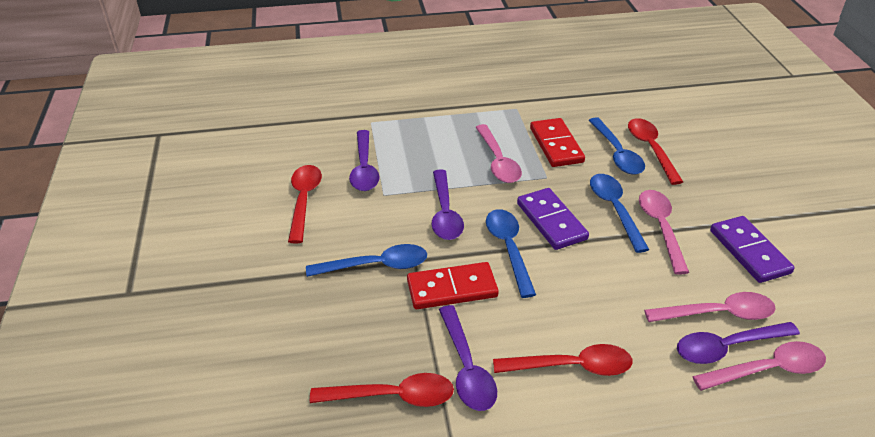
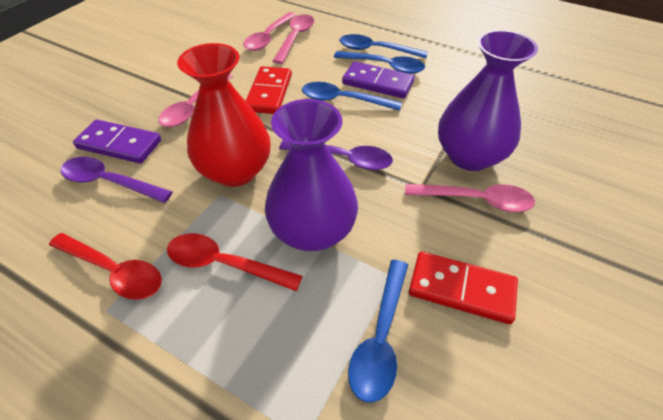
purple spoon: 4 -> 2
purple vase: 0 -> 2
red spoon: 4 -> 2
red vase: 0 -> 1

